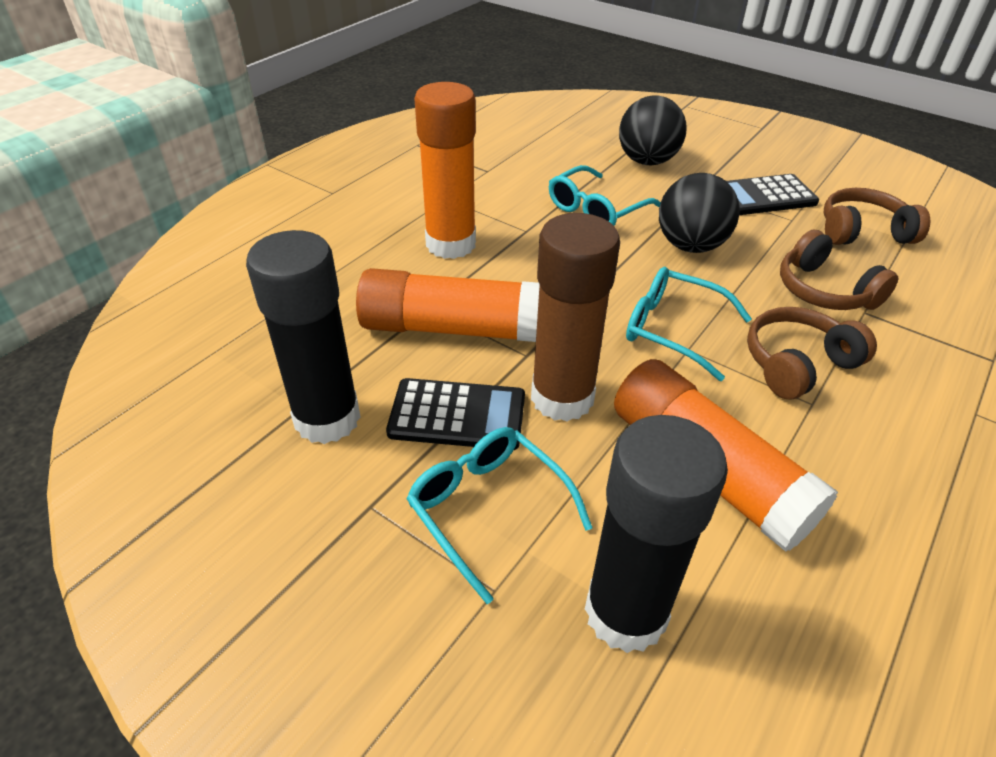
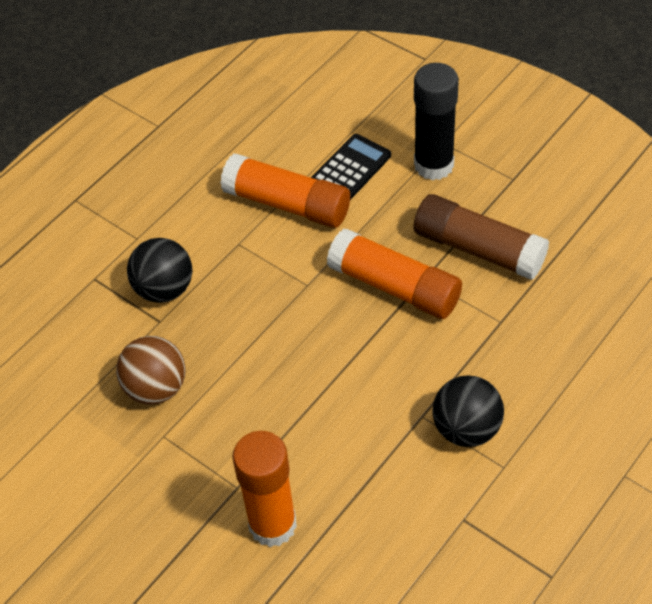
black calculator: 2 -> 1
black glue stick: 2 -> 1
brown ball: 0 -> 1
brown headphones: 3 -> 0
turquoise glasses: 3 -> 0

